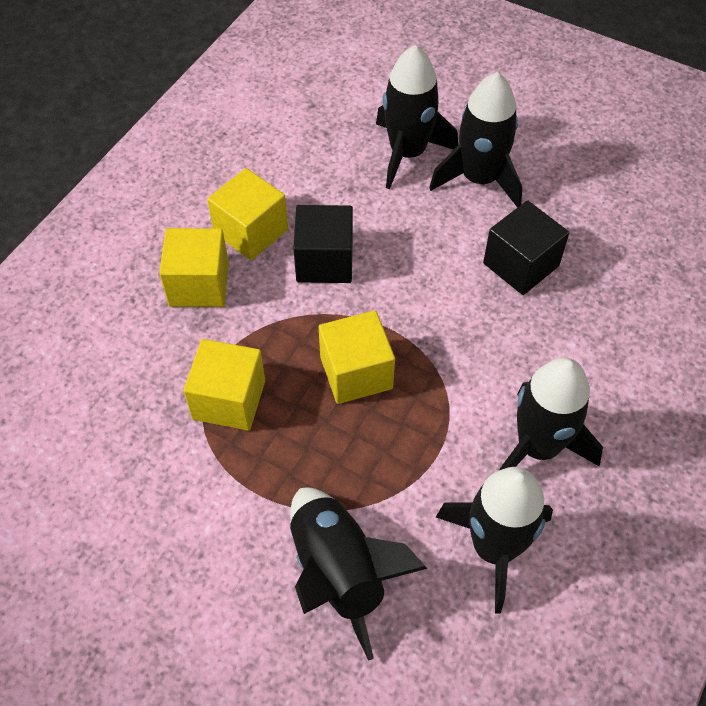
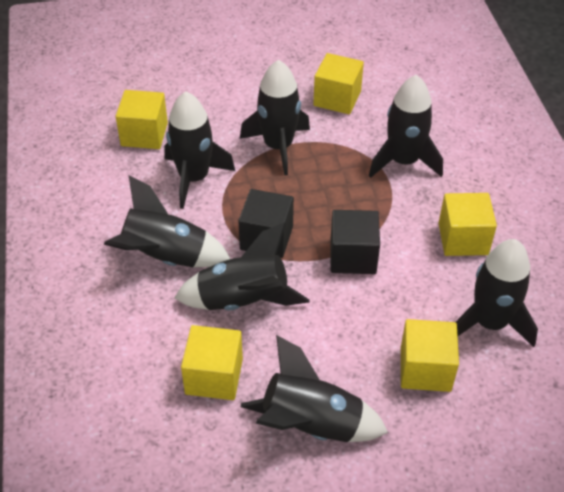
black rocket: 5 -> 7
yellow cube: 4 -> 5

